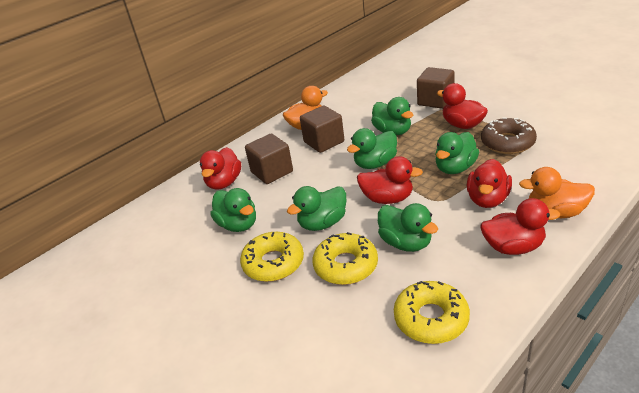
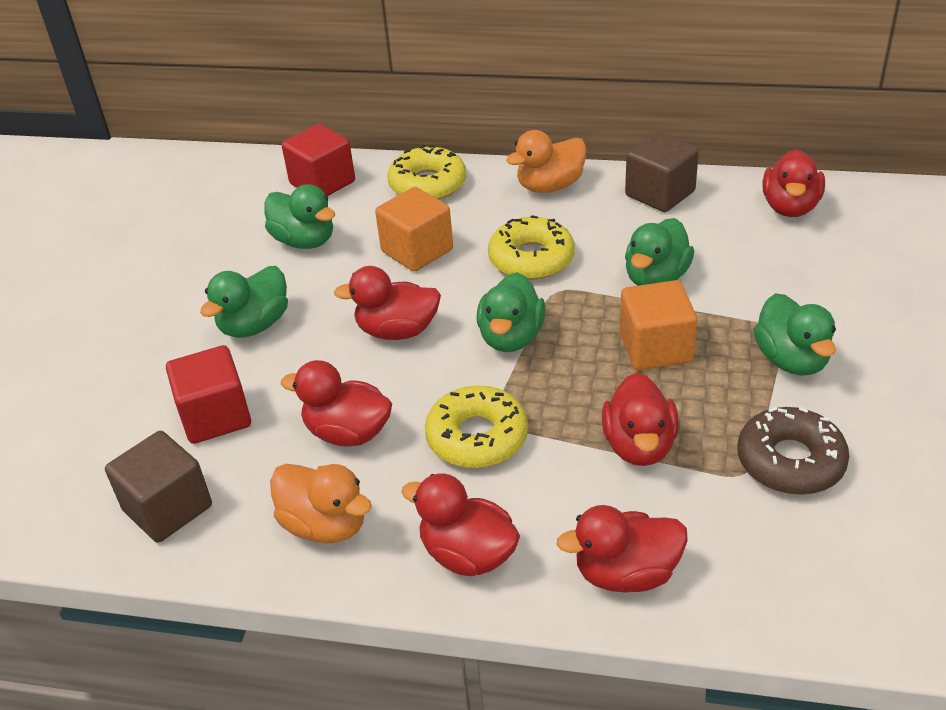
brown cube: 3 -> 2
green duck: 6 -> 5
orange cube: 0 -> 2
red cube: 0 -> 2
red duck: 5 -> 6

